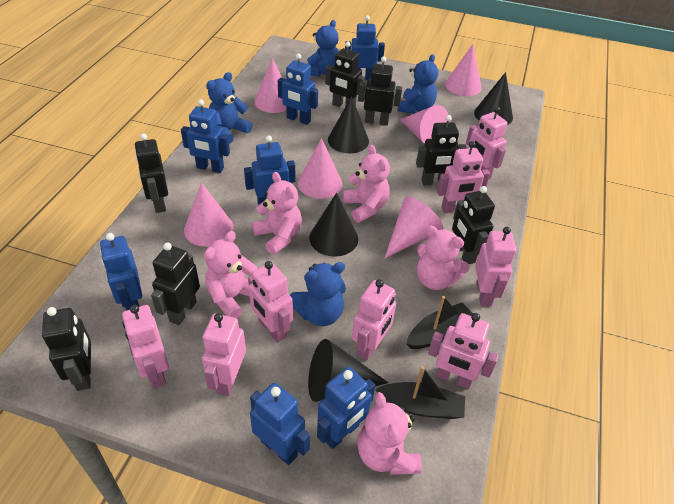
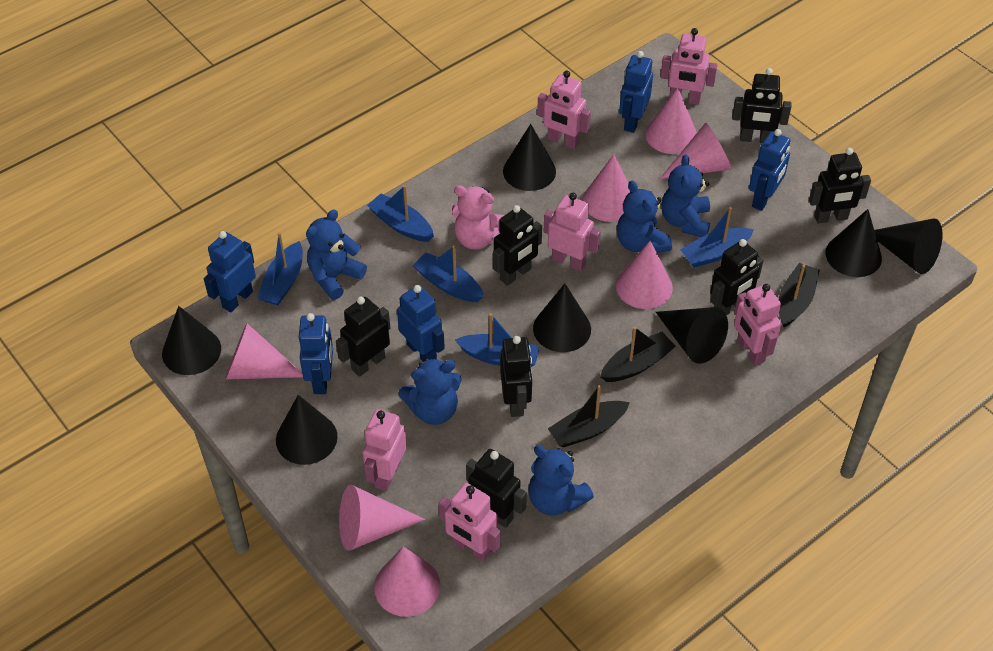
black boat: 2 -> 3
black cone: 4 -> 7
blue boat: 0 -> 5
blue robot: 7 -> 5
blue teddy bear: 4 -> 5
pink cone: 6 -> 7
pink robot: 8 -> 6
pink teddy bear: 5 -> 1

